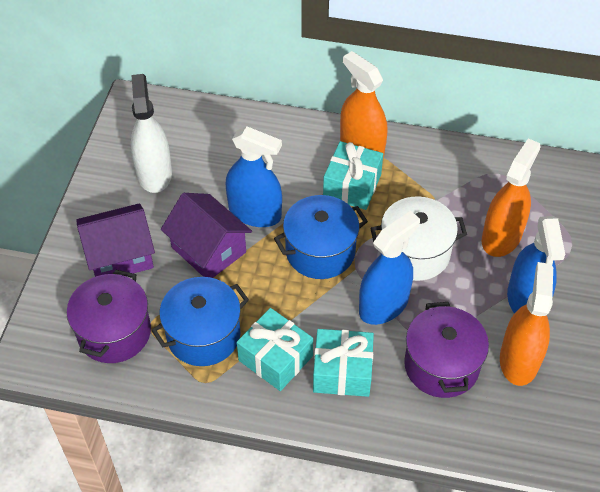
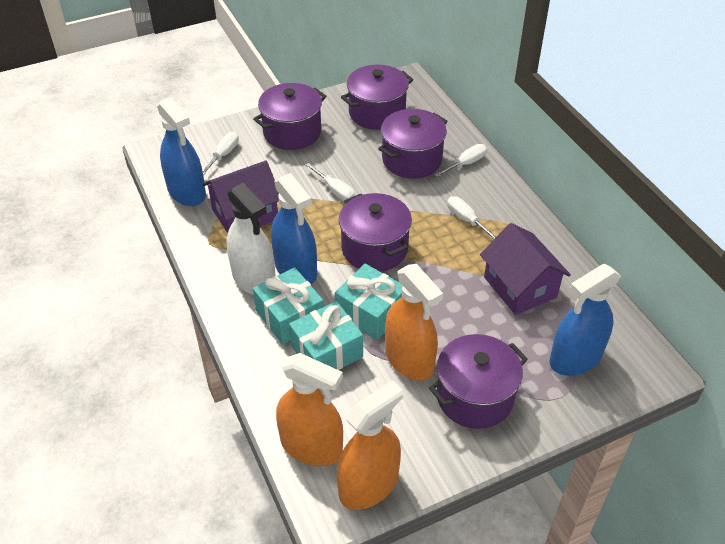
blue pot: 2 -> 0
purple pot: 2 -> 5
white pot: 1 -> 0
white screwdriver: 0 -> 4

